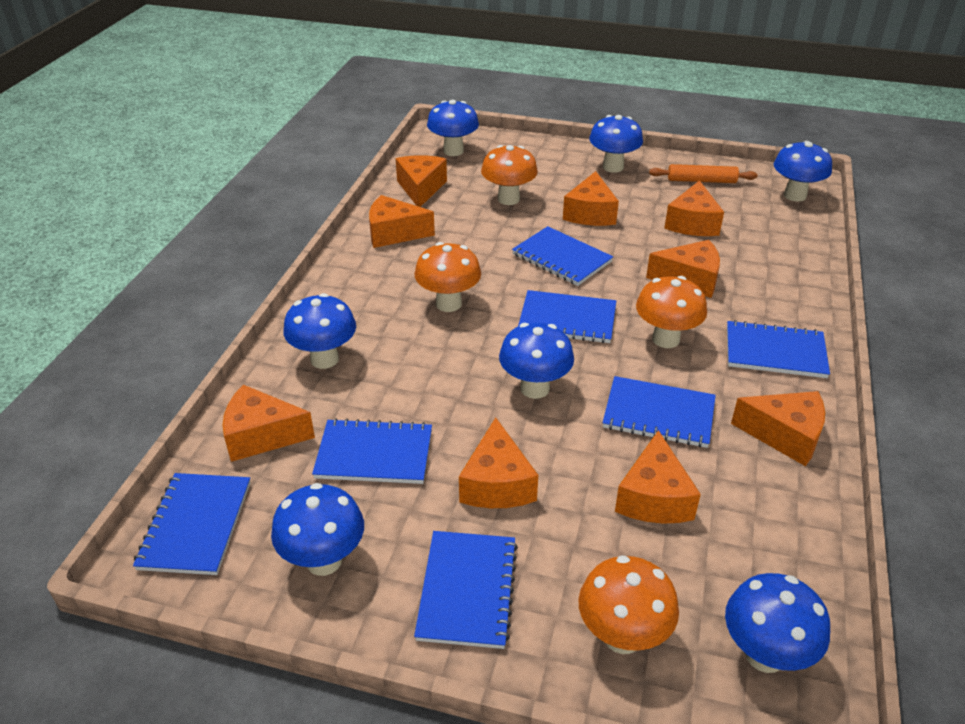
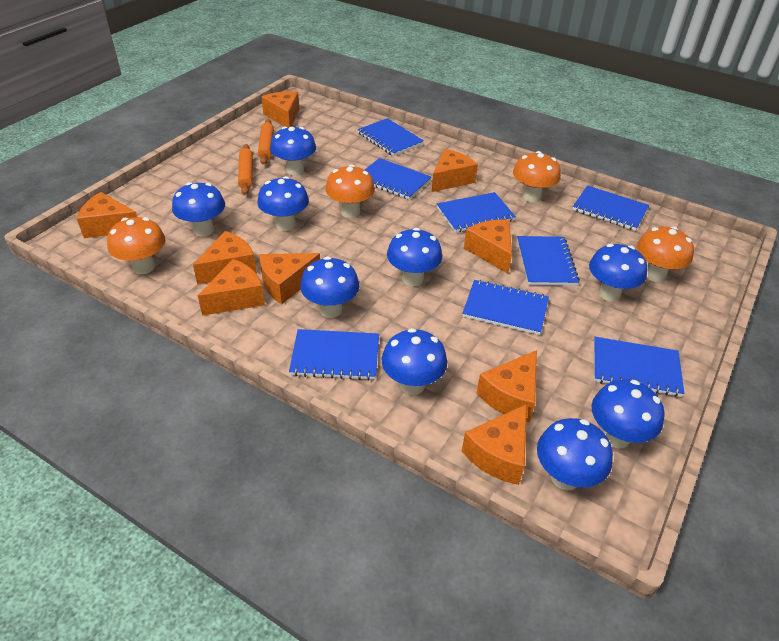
blue mushroom: 7 -> 9
blue notebook: 7 -> 8
orange rolling pin: 1 -> 2

